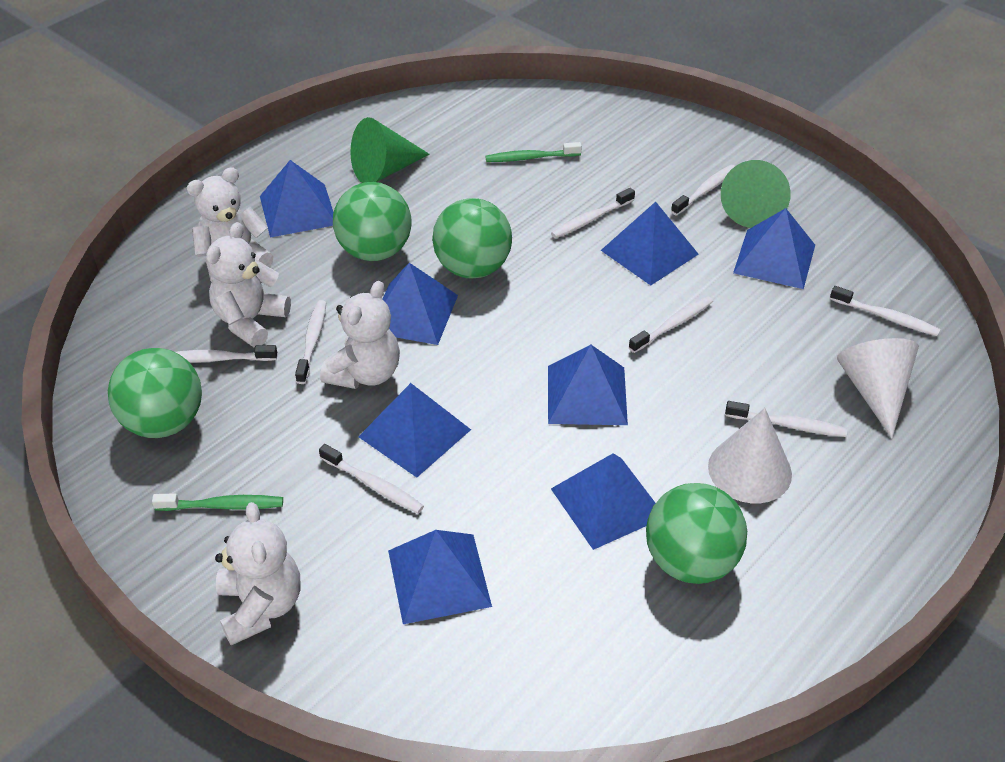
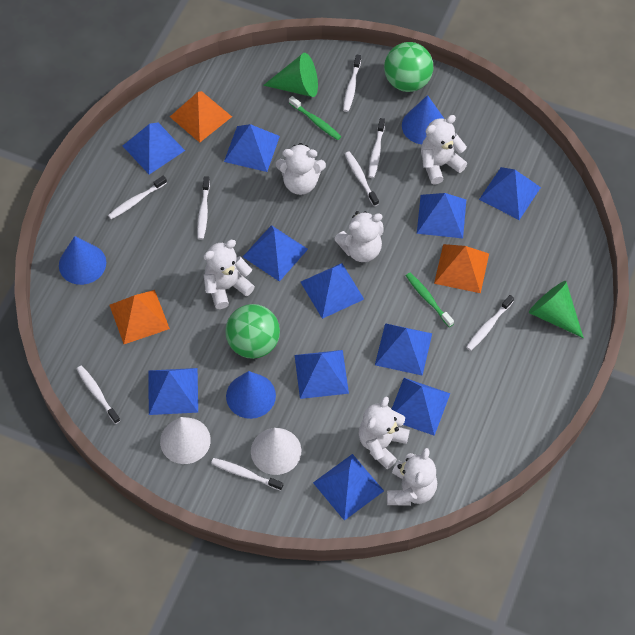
blue cone: 0 -> 3
blue pyramid: 8 -> 11
green ball: 4 -> 2
orange pyramid: 0 -> 3
white teddy bear: 4 -> 6

